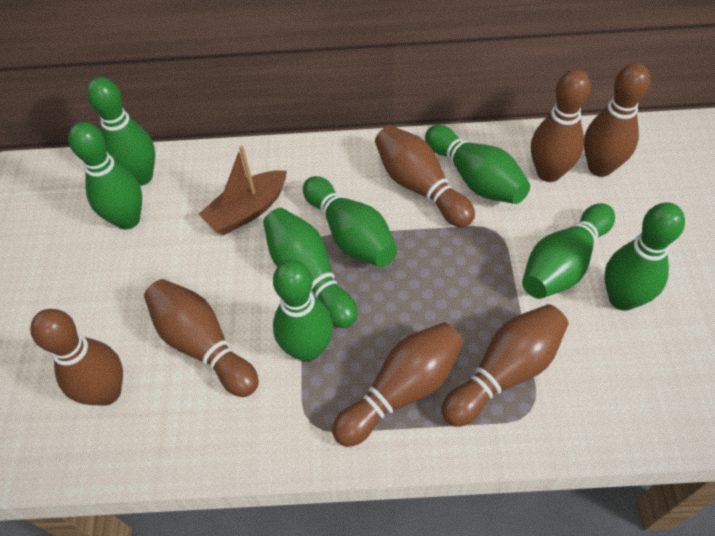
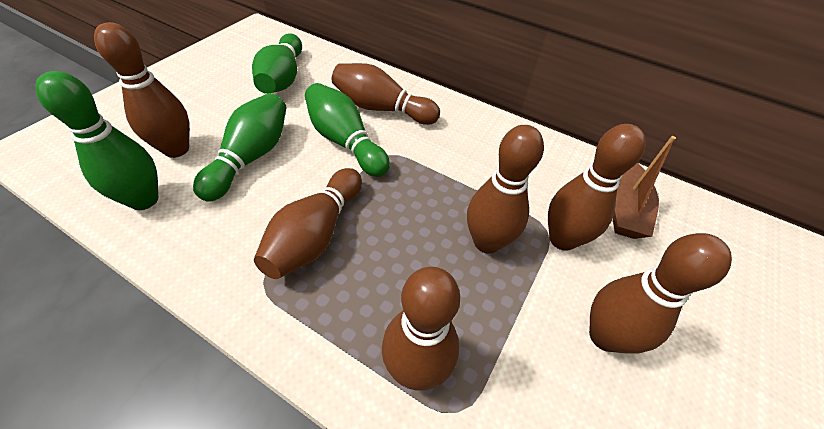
green bowling pin: 8 -> 4

